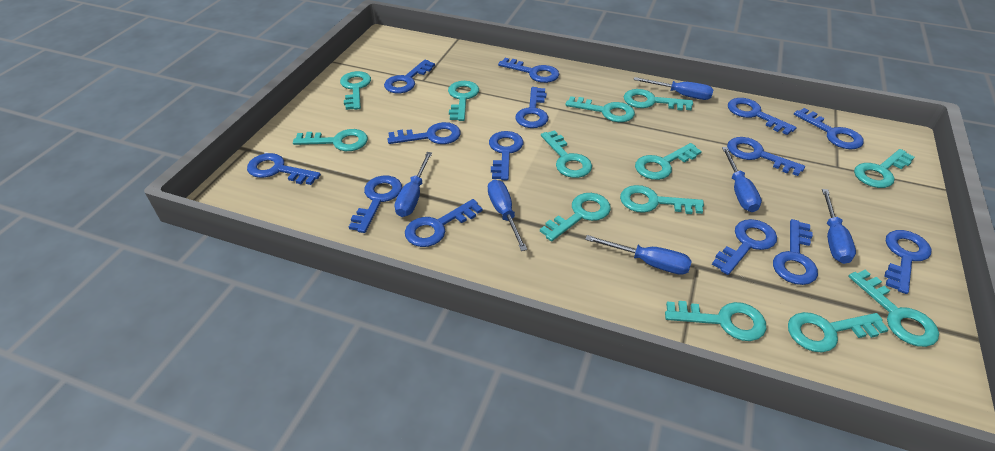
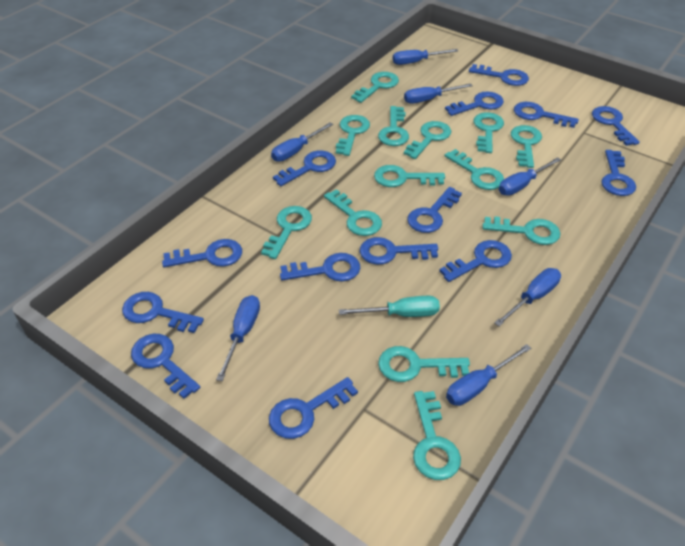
blue screwdriver: 6 -> 7
turquoise screwdriver: 0 -> 1

